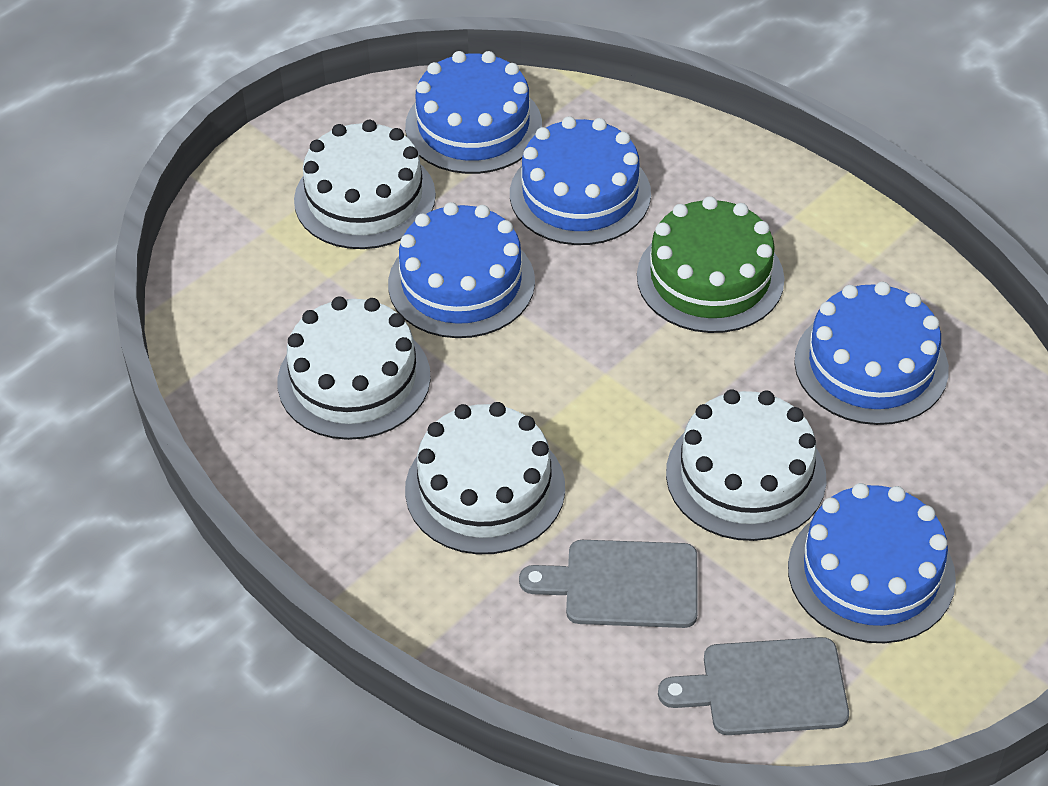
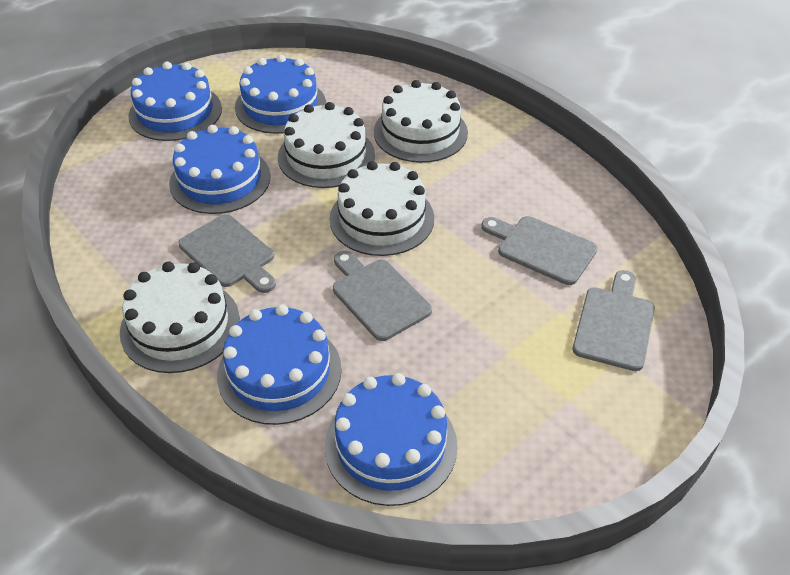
green cake: 1 -> 0
grey cutting board: 2 -> 4

